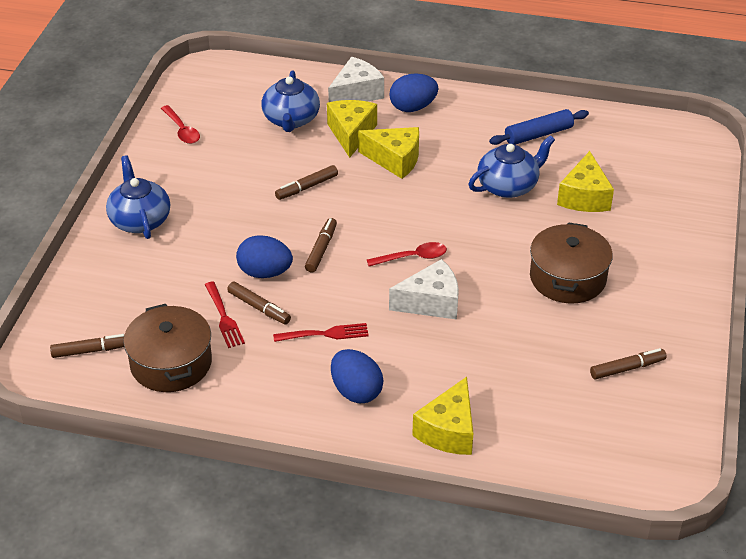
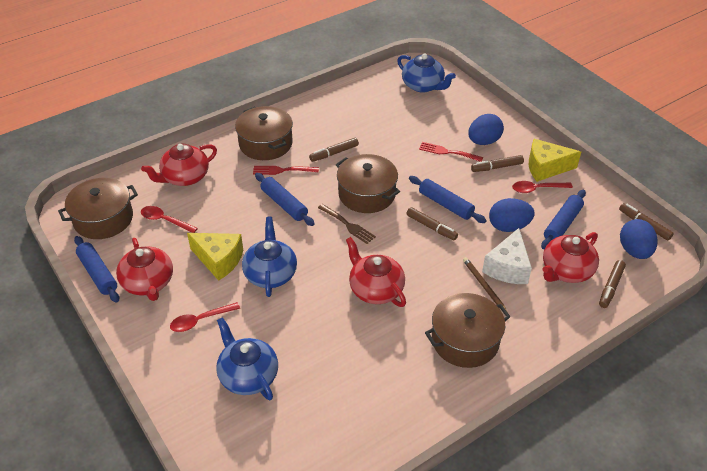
blue rolling pin: 1 -> 4
brown fork: 0 -> 1
brown pencil: 0 -> 1
brown pot: 2 -> 4
red spoon: 2 -> 3
red teapot: 0 -> 4
white cheese: 2 -> 1
yellow cheese: 4 -> 2

